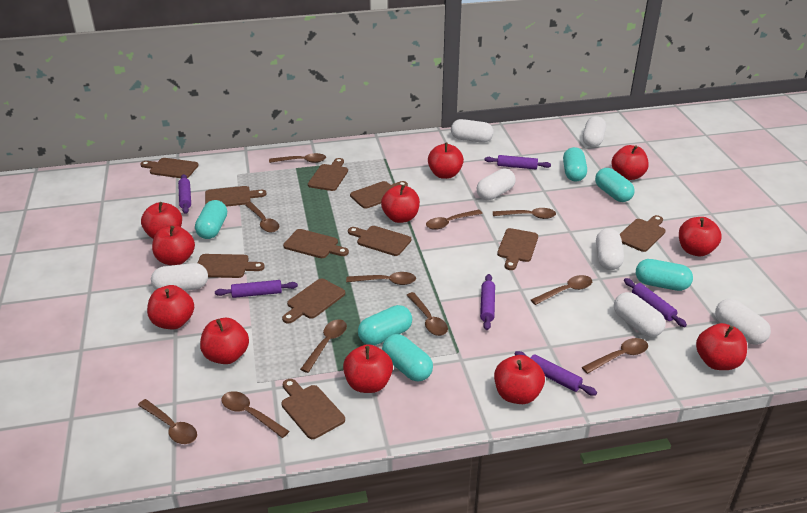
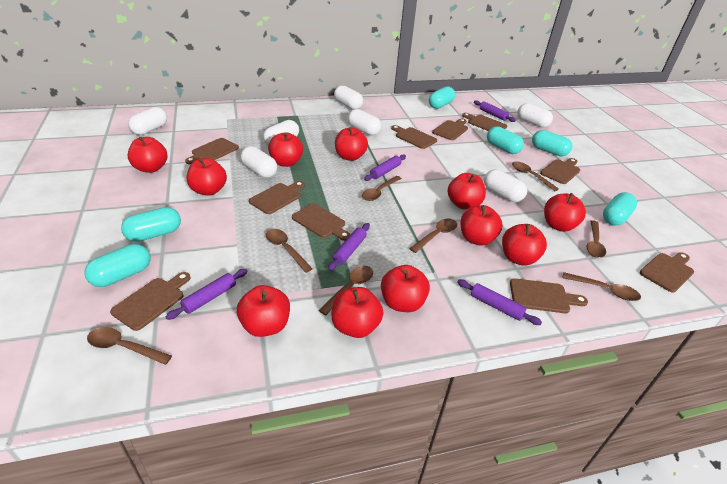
brown cutting board: 11 -> 10
brown spoon: 11 -> 8
purple rolling pin: 6 -> 5

